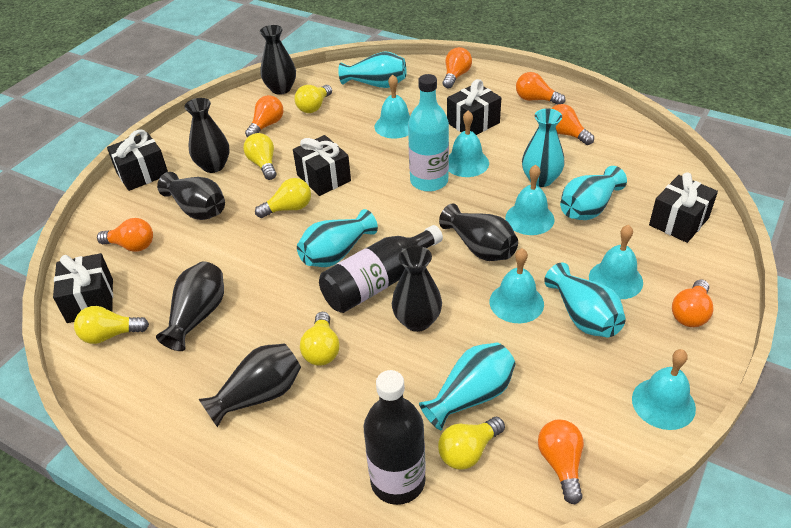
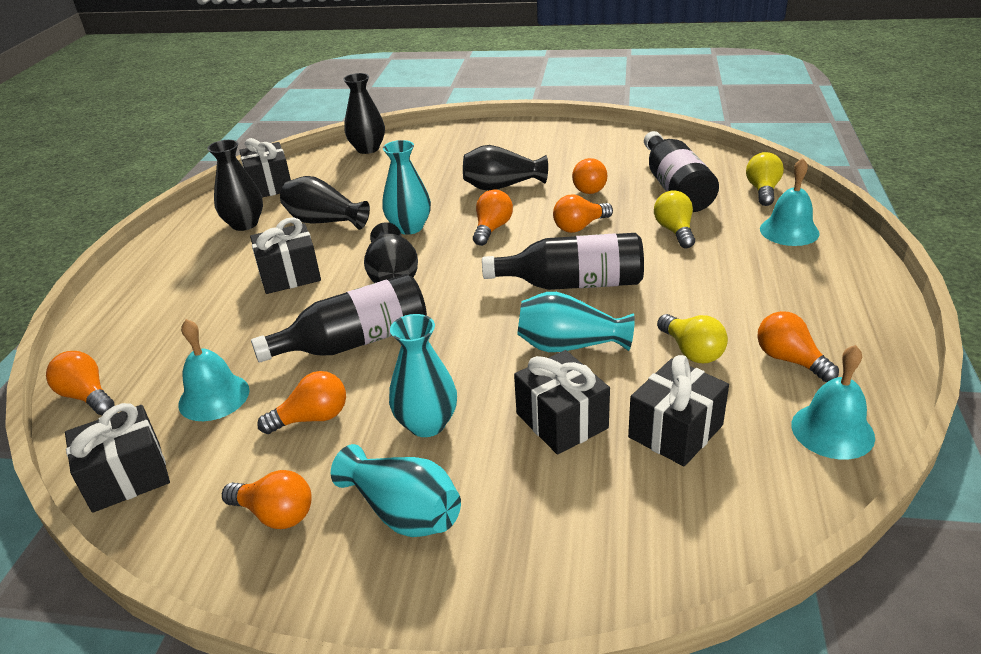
black bottle: 2 -> 3
black vase: 7 -> 5
turquoise bell: 6 -> 3
turquoise bottle: 1 -> 0
turquoise vase: 6 -> 4
yellow light bulb: 6 -> 3

